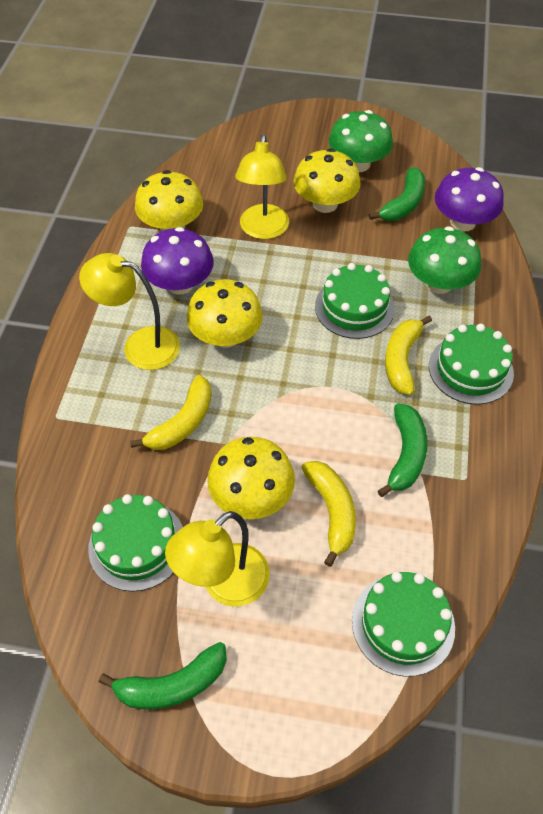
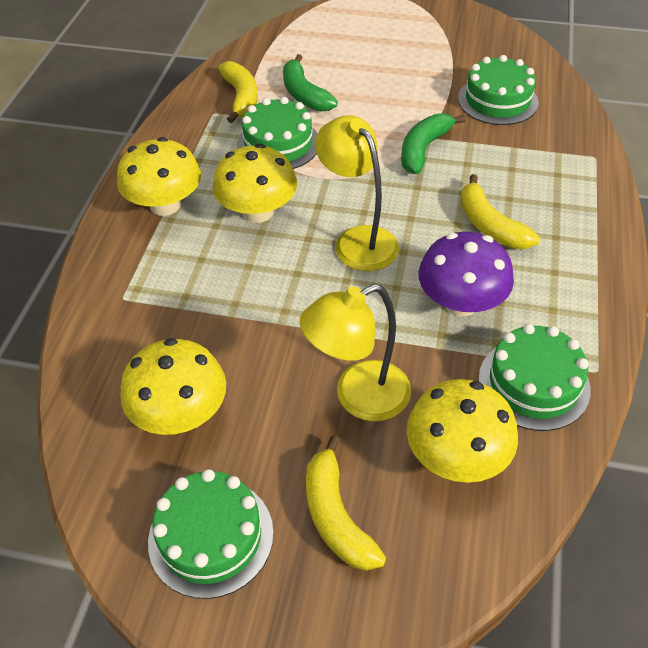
green banana: 3 -> 2
green mushroom: 2 -> 0
purple mushroom: 2 -> 1
yellow lamp: 3 -> 2

